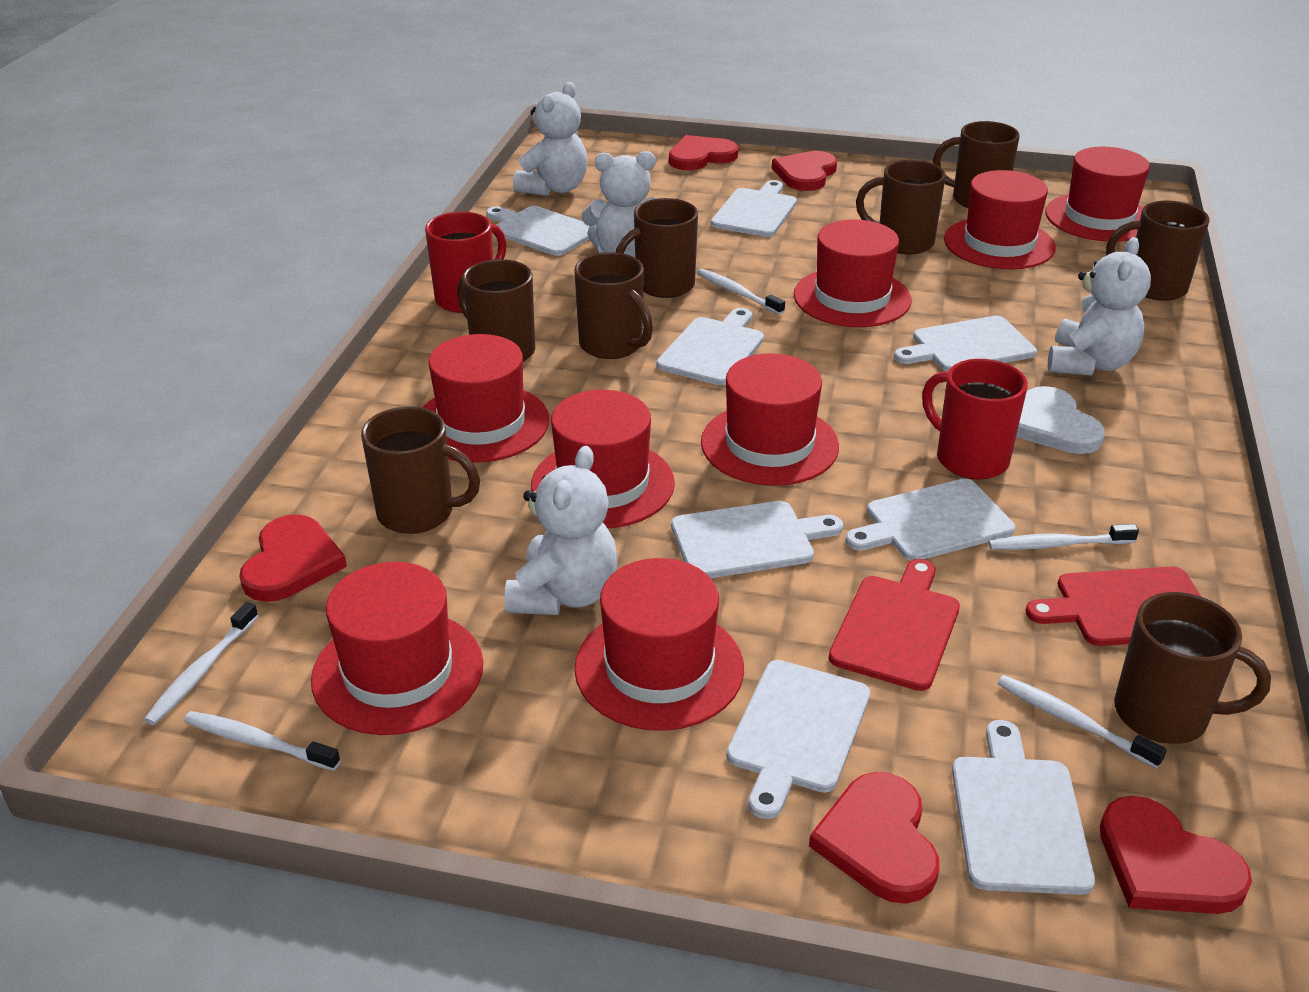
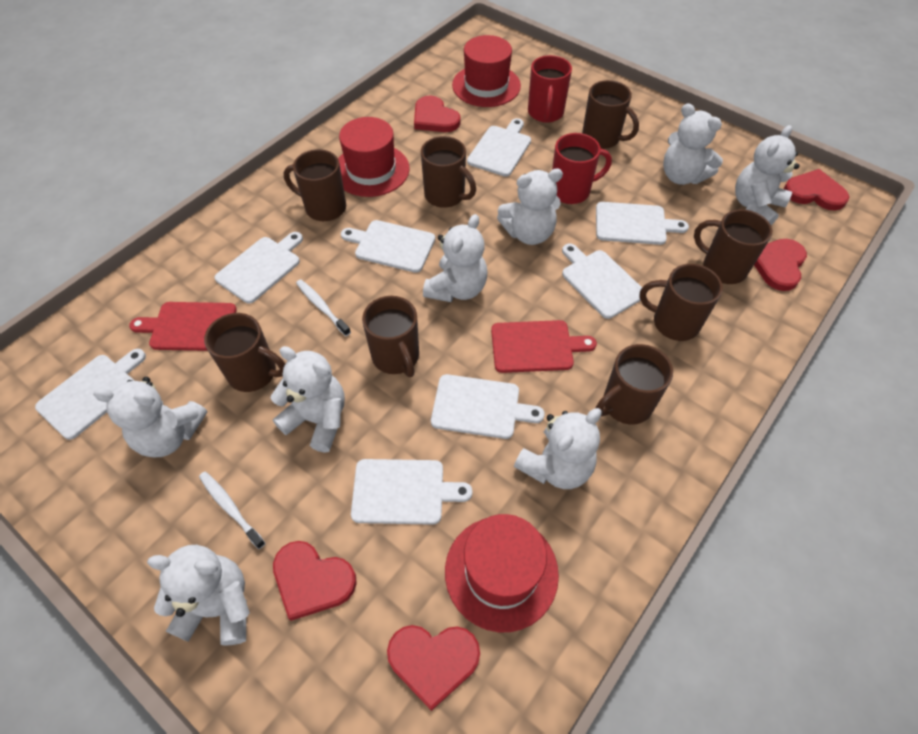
red hat: 8 -> 3
white heart: 1 -> 0
white teddy bear: 4 -> 8
white toothbrush: 5 -> 2

